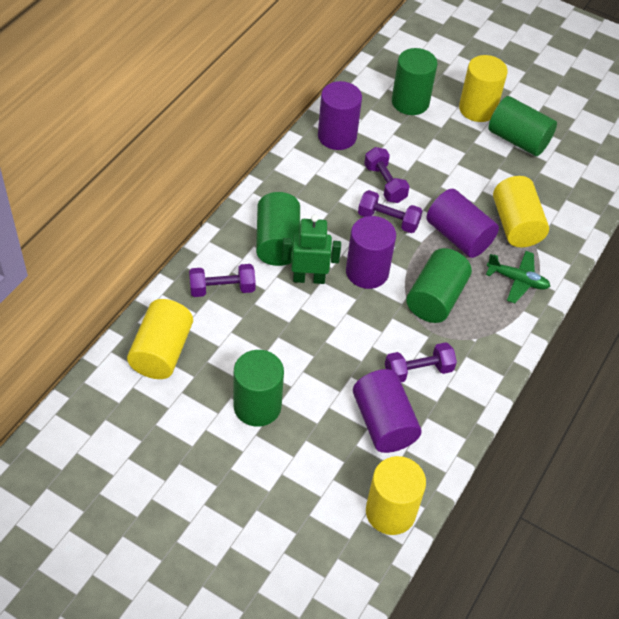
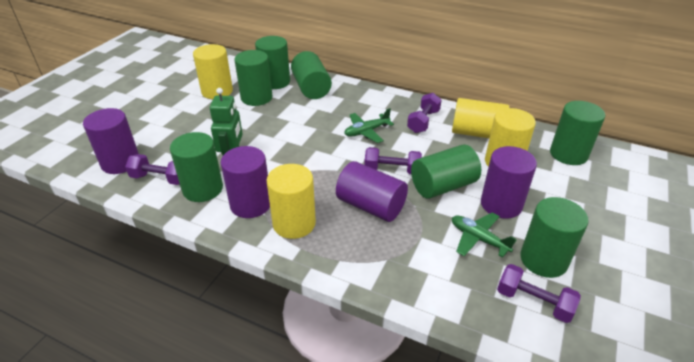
green cylinder: 5 -> 7
green plane: 1 -> 2

